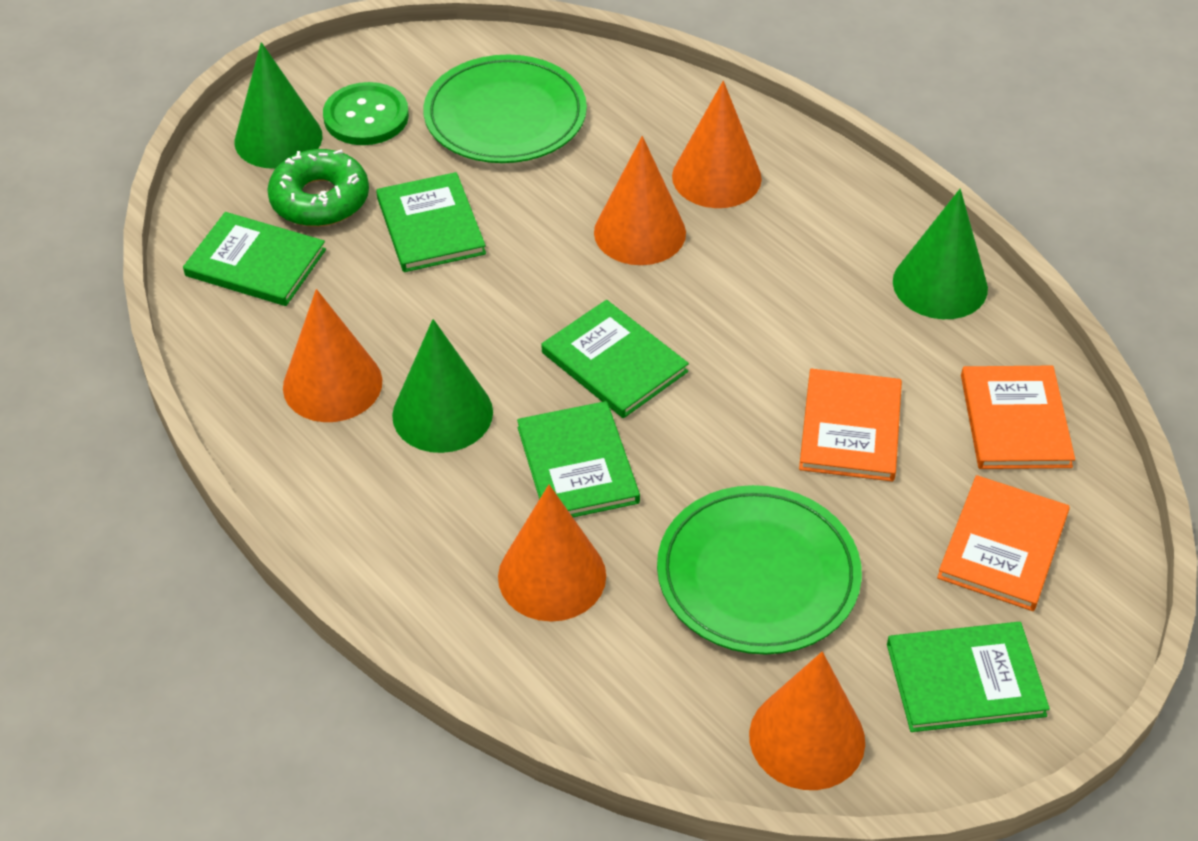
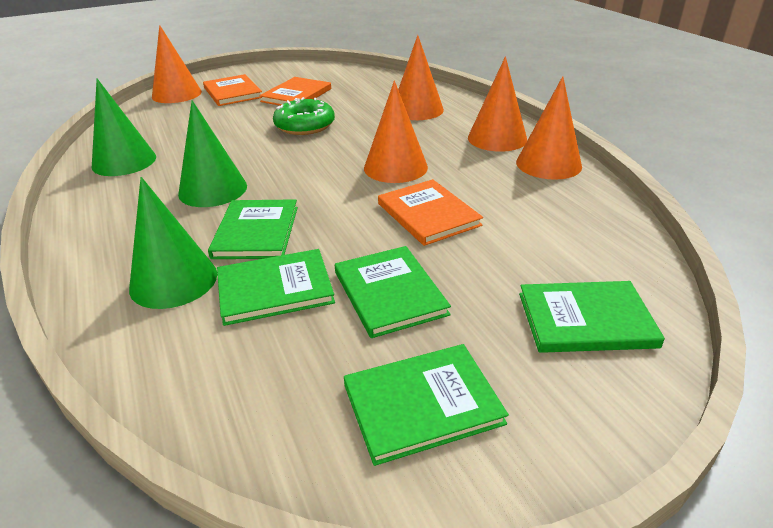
green button: 1 -> 0
green plate: 2 -> 0

